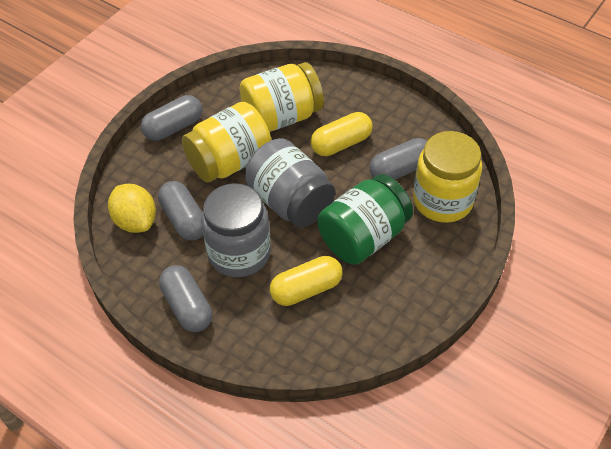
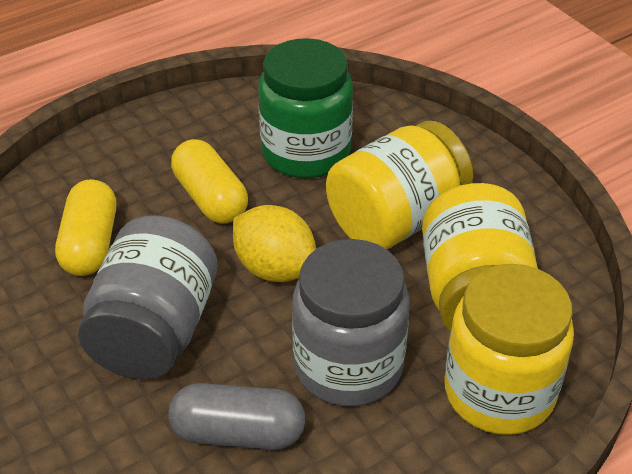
grey capsule: 4 -> 1

